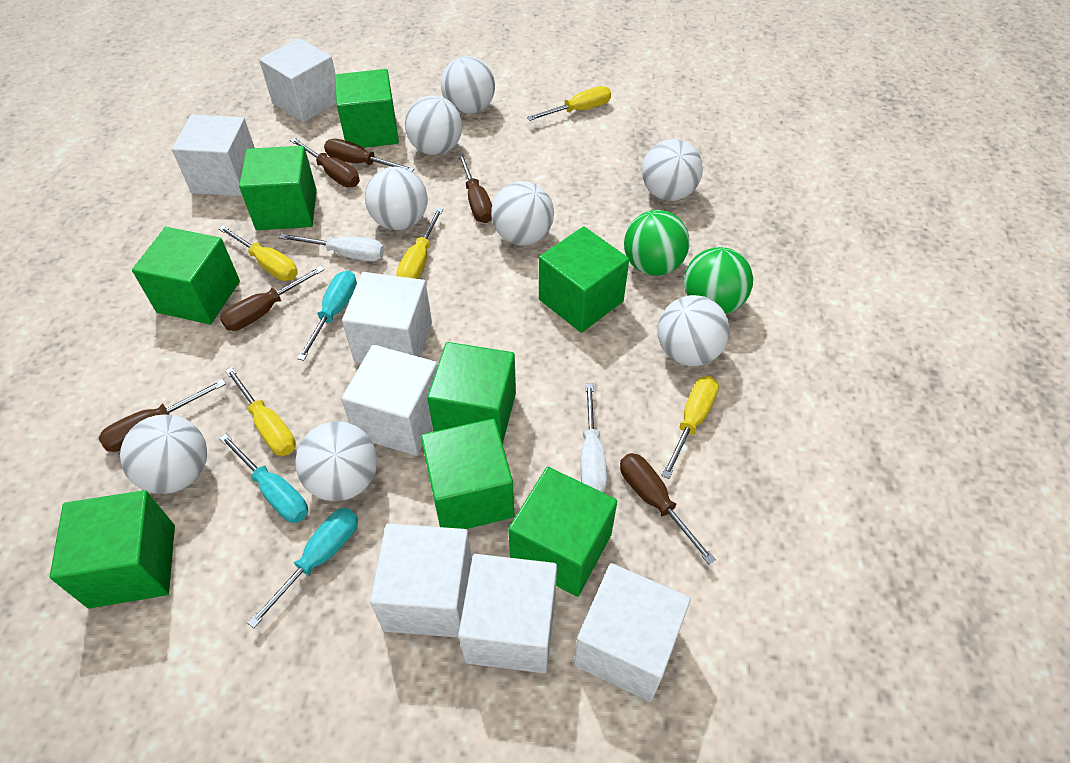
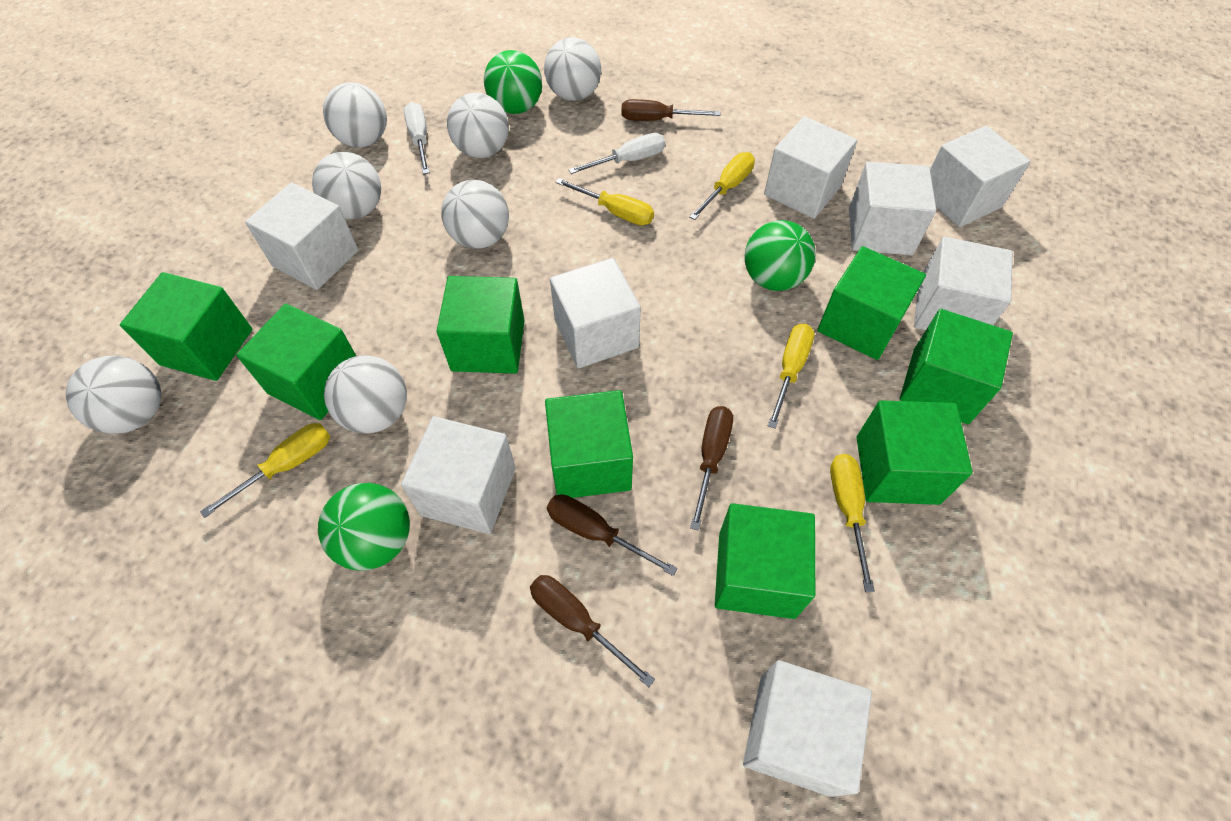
brown screwdriver: 6 -> 4
green ball: 2 -> 3
turquoise screwdriver: 3 -> 0
white ball: 8 -> 7
white cube: 7 -> 8

